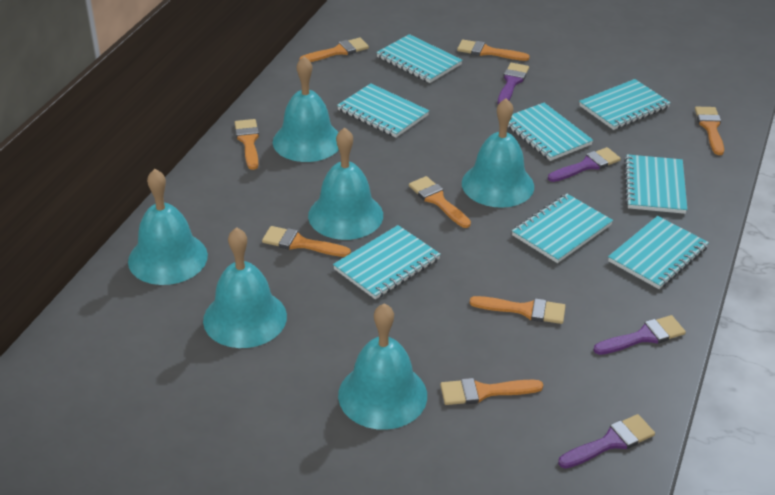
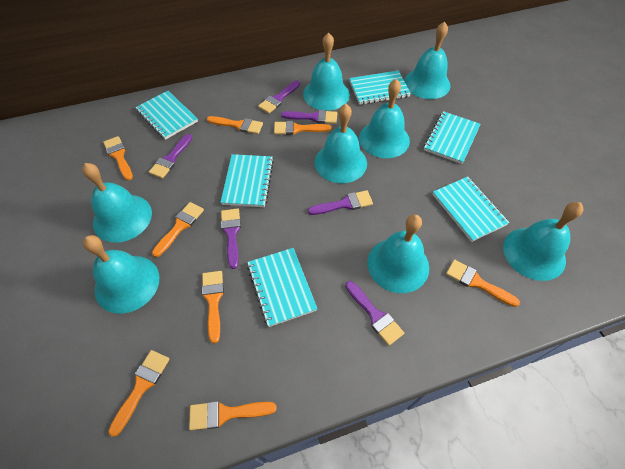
purple brush: 4 -> 6
turquoise bell: 6 -> 8
turquoise notebook: 8 -> 6

